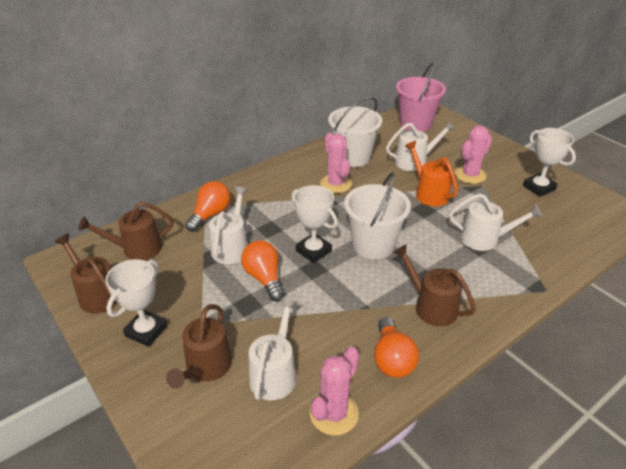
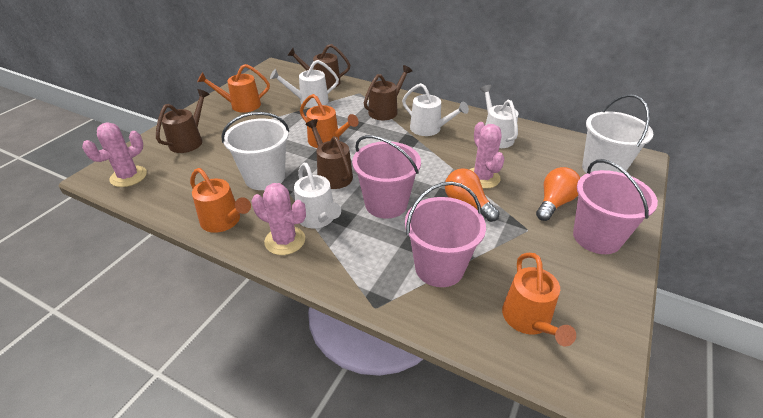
orange light bulb: 3 -> 2
orange watering can: 1 -> 4
pink bucket: 1 -> 3
white trophy: 3 -> 0

